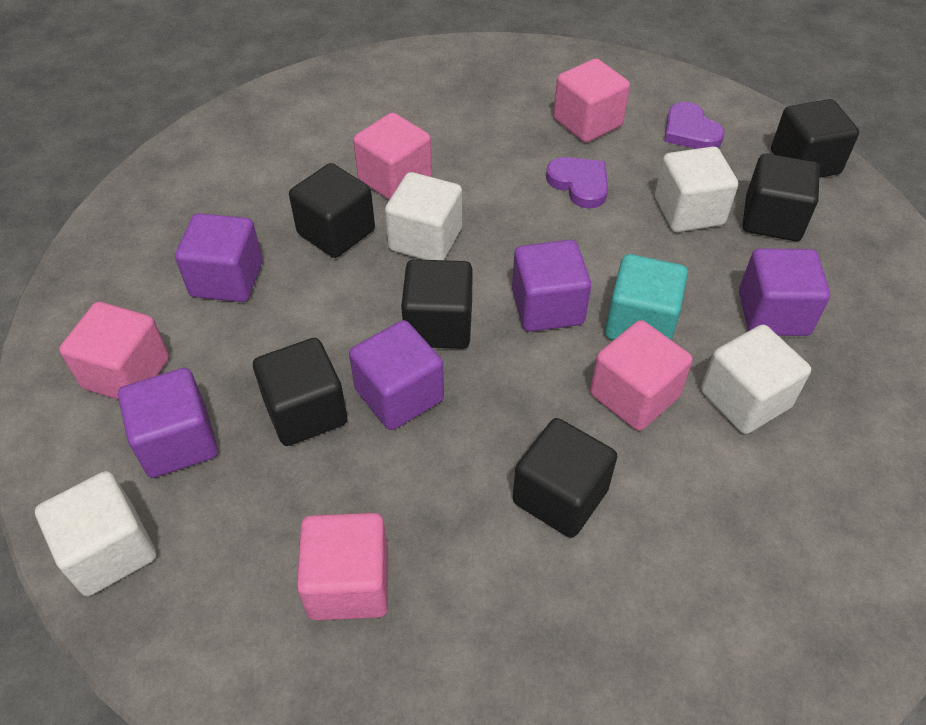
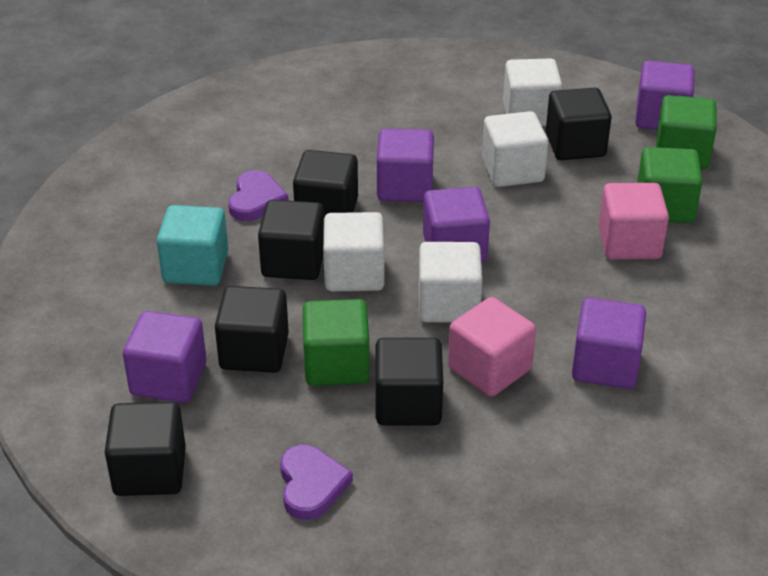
green cube: 0 -> 3
pink cube: 5 -> 2

